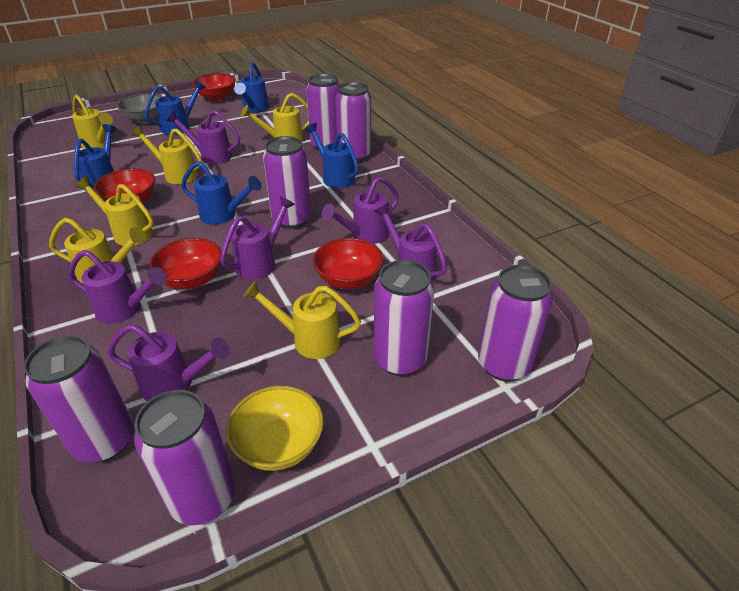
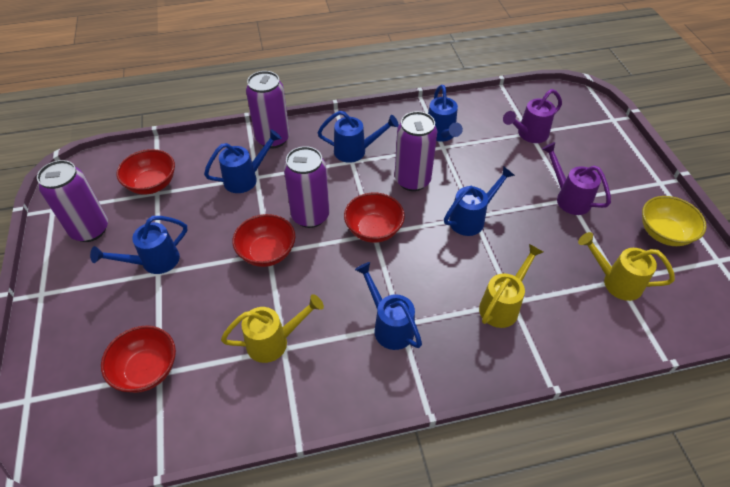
blue watering can: 5 -> 6
grey bowl: 1 -> 0
purple can: 7 -> 4
purple watering can: 6 -> 2
yellow watering can: 6 -> 3

